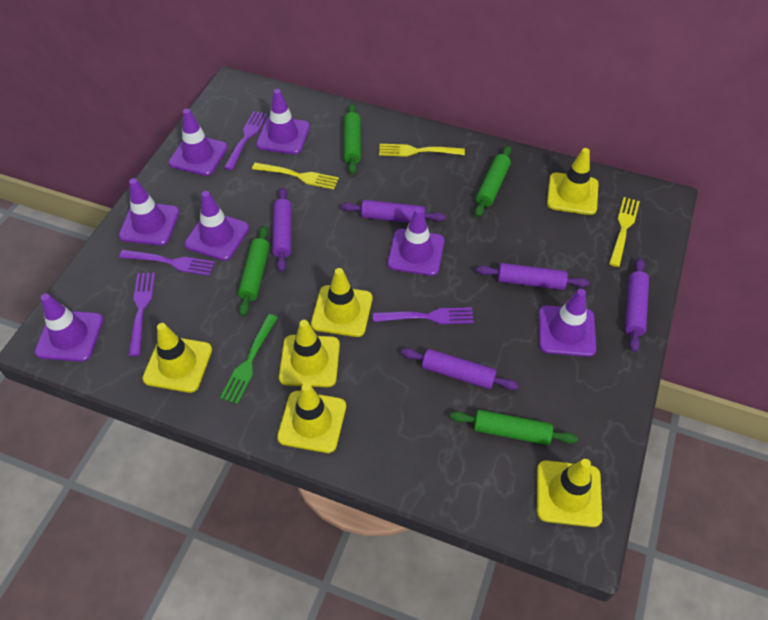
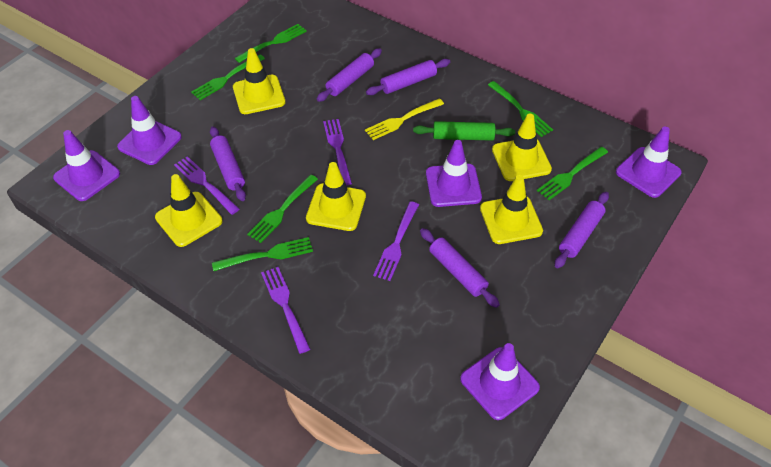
green fork: 1 -> 6
green rolling pin: 4 -> 1
purple traffic cone: 7 -> 5
yellow fork: 3 -> 1
yellow traffic cone: 6 -> 5

